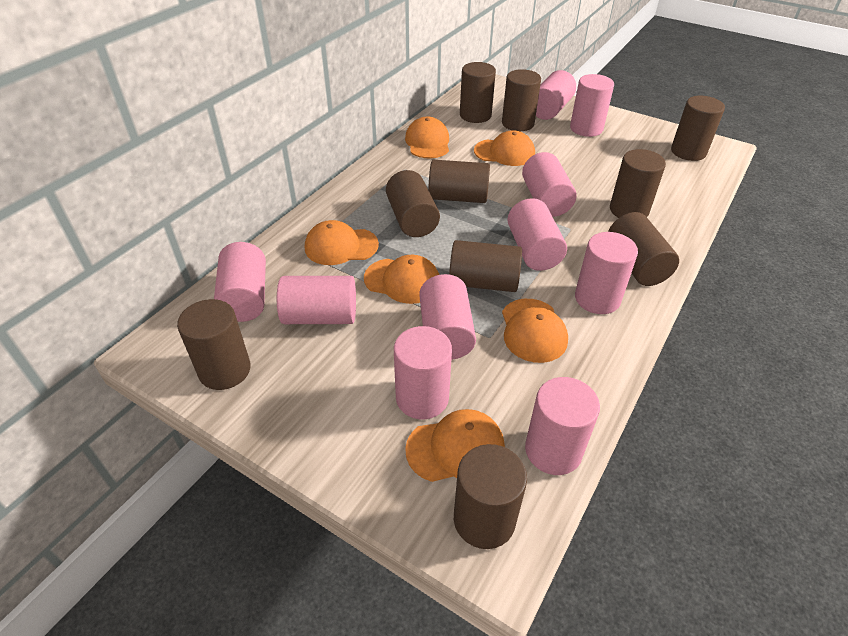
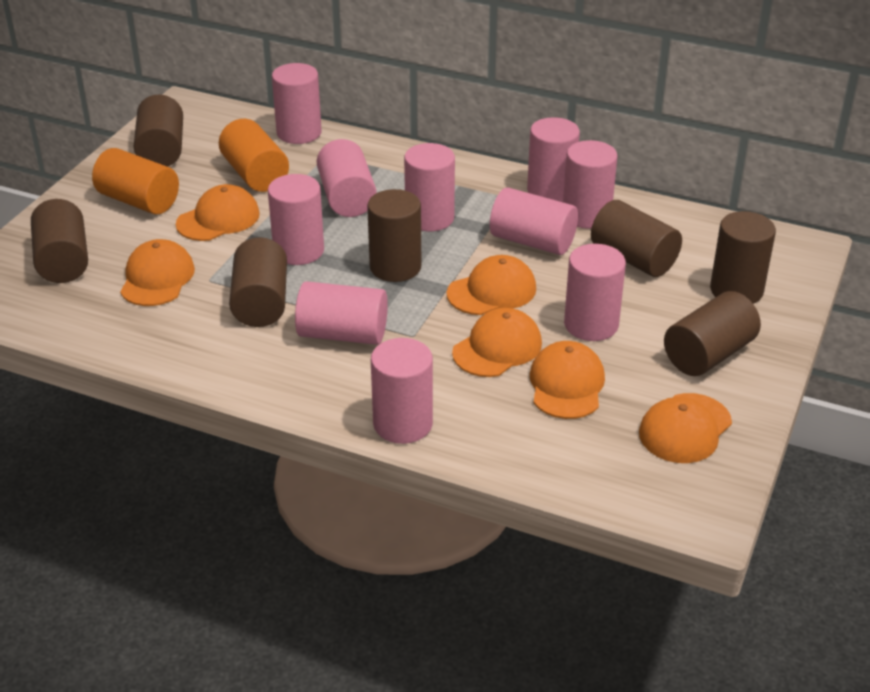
brown cylinder: 10 -> 7
orange cylinder: 0 -> 2

